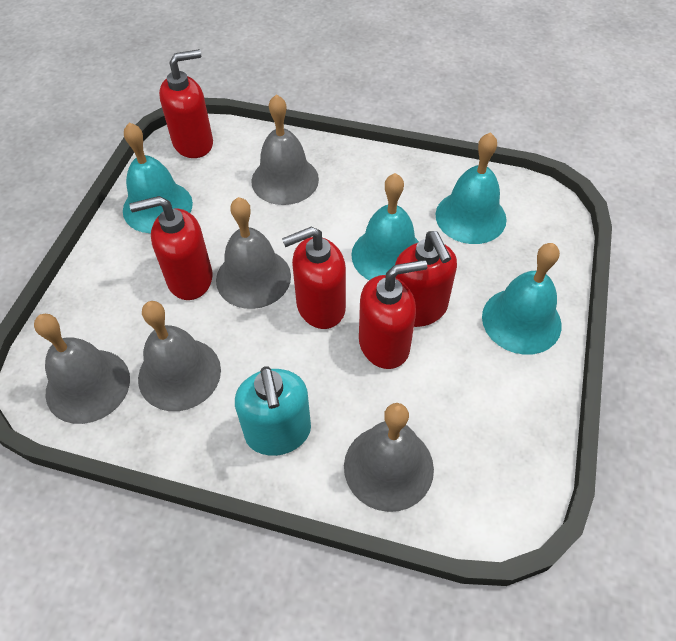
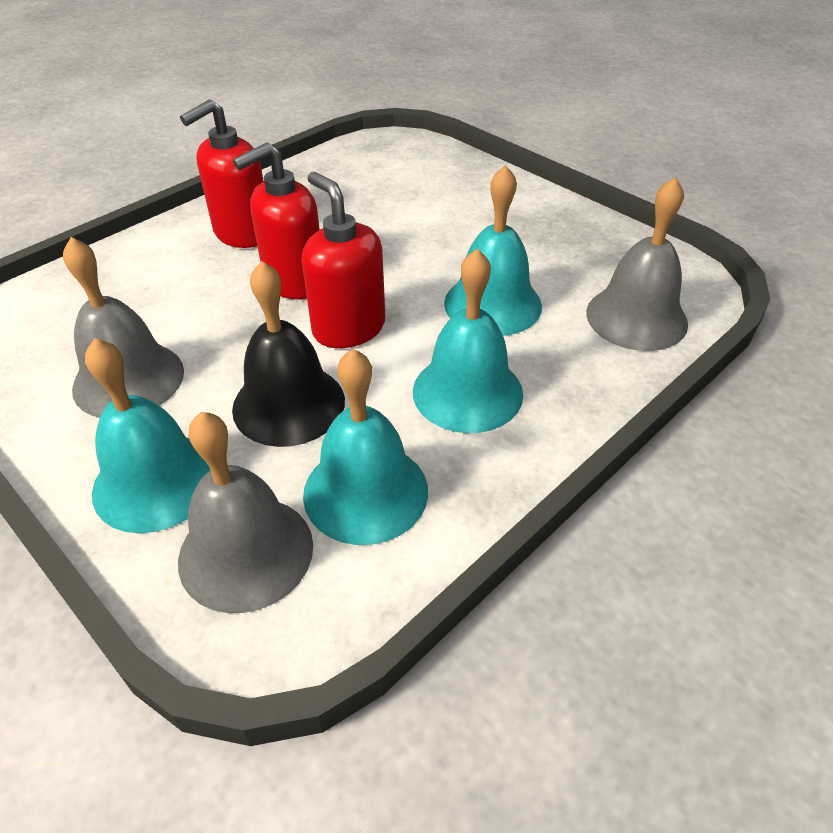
black bell: 0 -> 1
grey bell: 5 -> 3
red soap dispenser: 5 -> 3
turquoise soap dispenser: 1 -> 0

